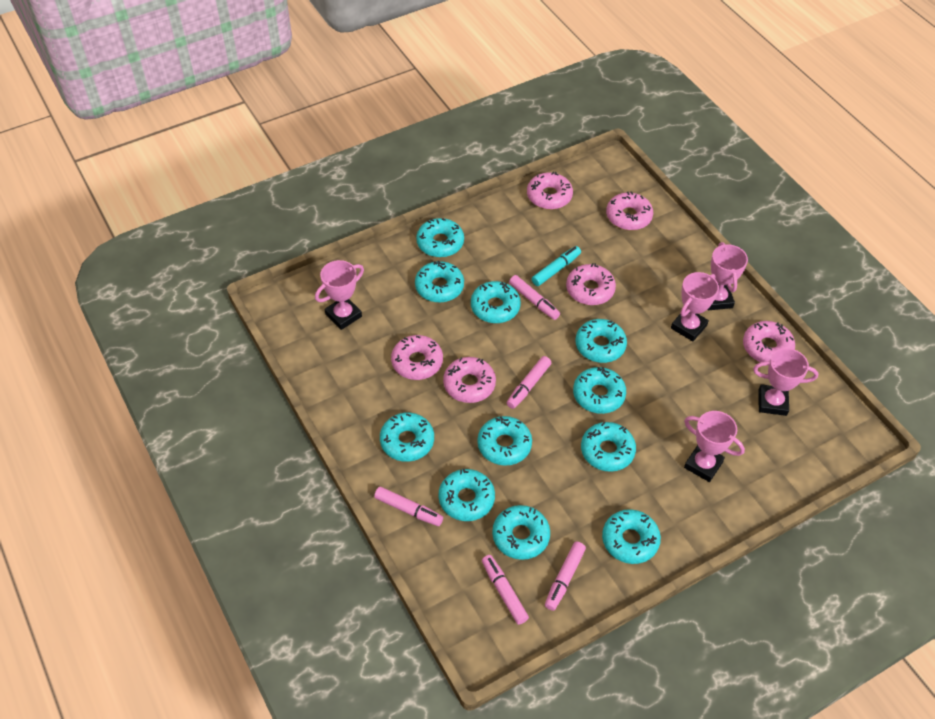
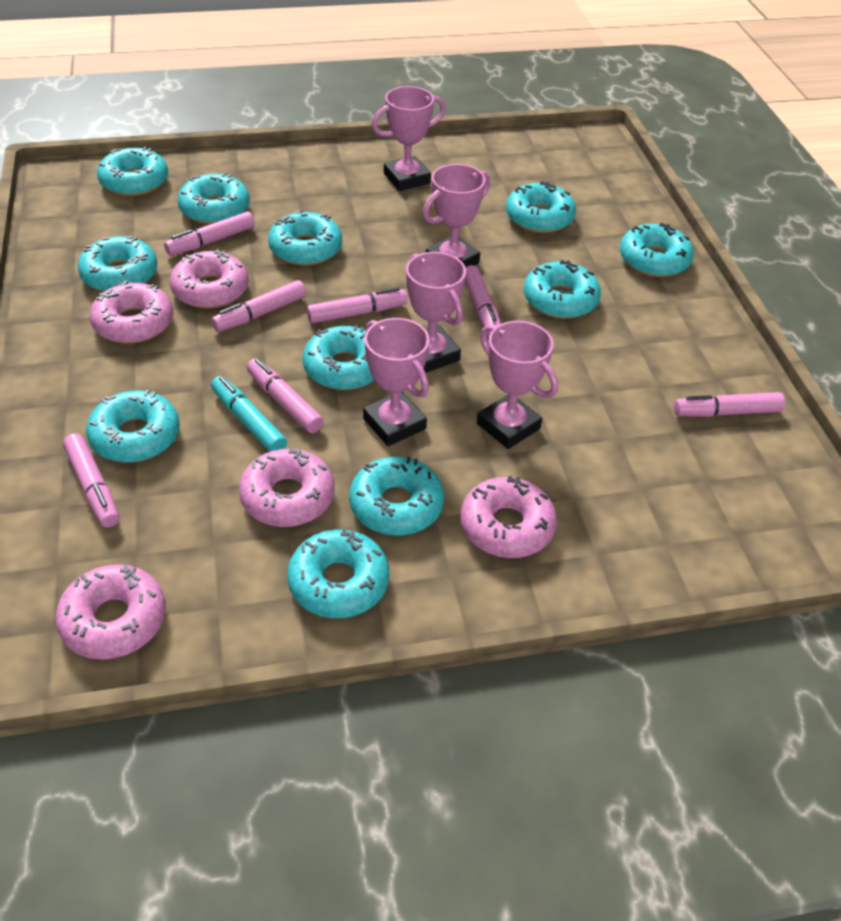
pink donut: 6 -> 5
pink marker: 5 -> 7

